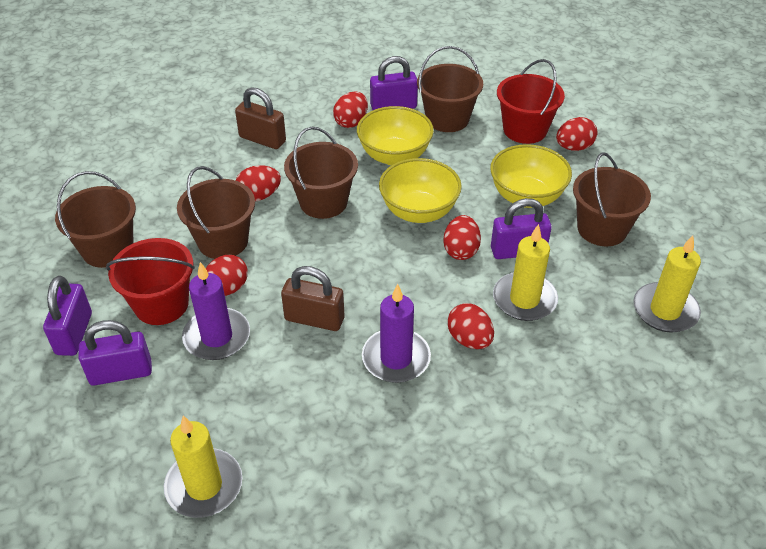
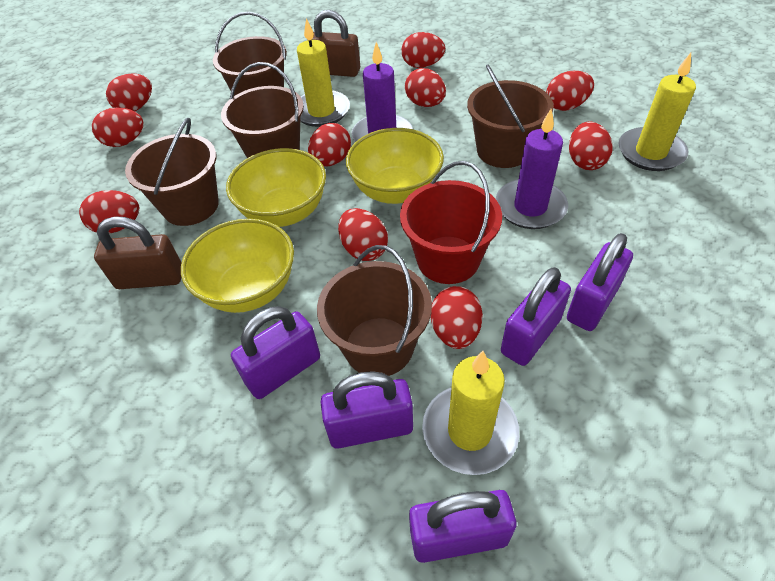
purple padlock: 4 -> 5
red bucket: 2 -> 1
red egg: 6 -> 10

